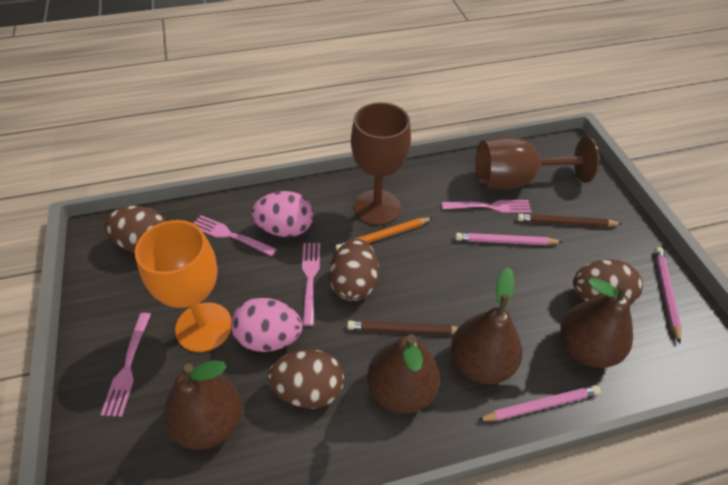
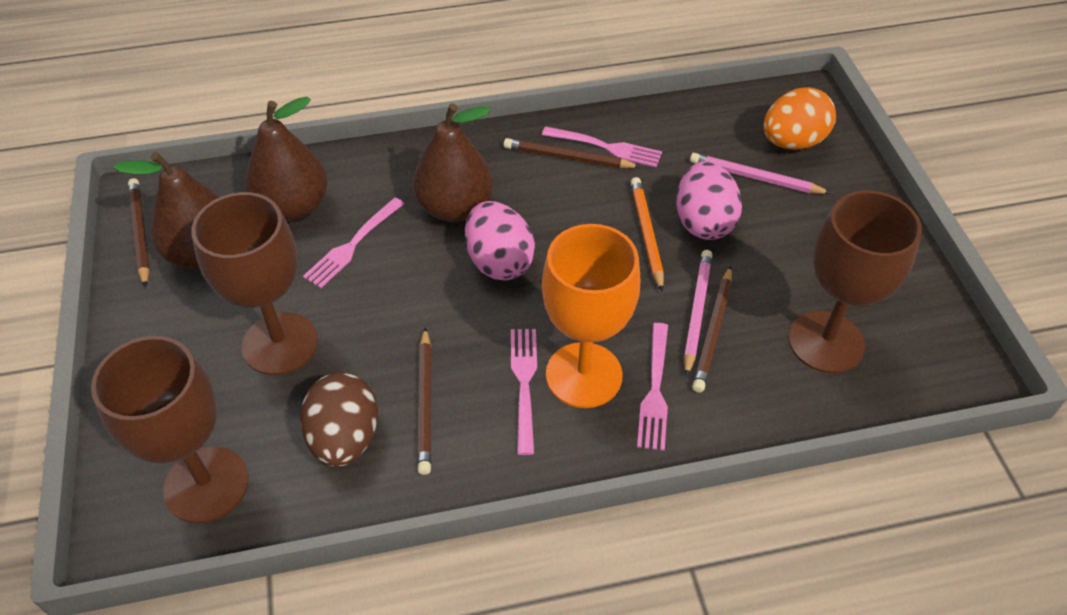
brown egg: 4 -> 1
brown goblet: 2 -> 3
brown pear: 4 -> 3
brown pencil: 2 -> 4
orange egg: 0 -> 1
pink pencil: 3 -> 2

